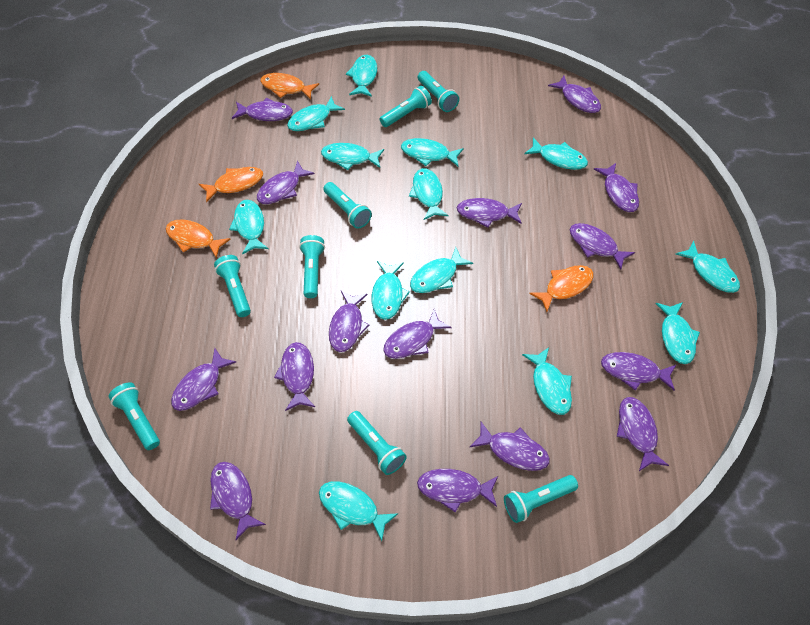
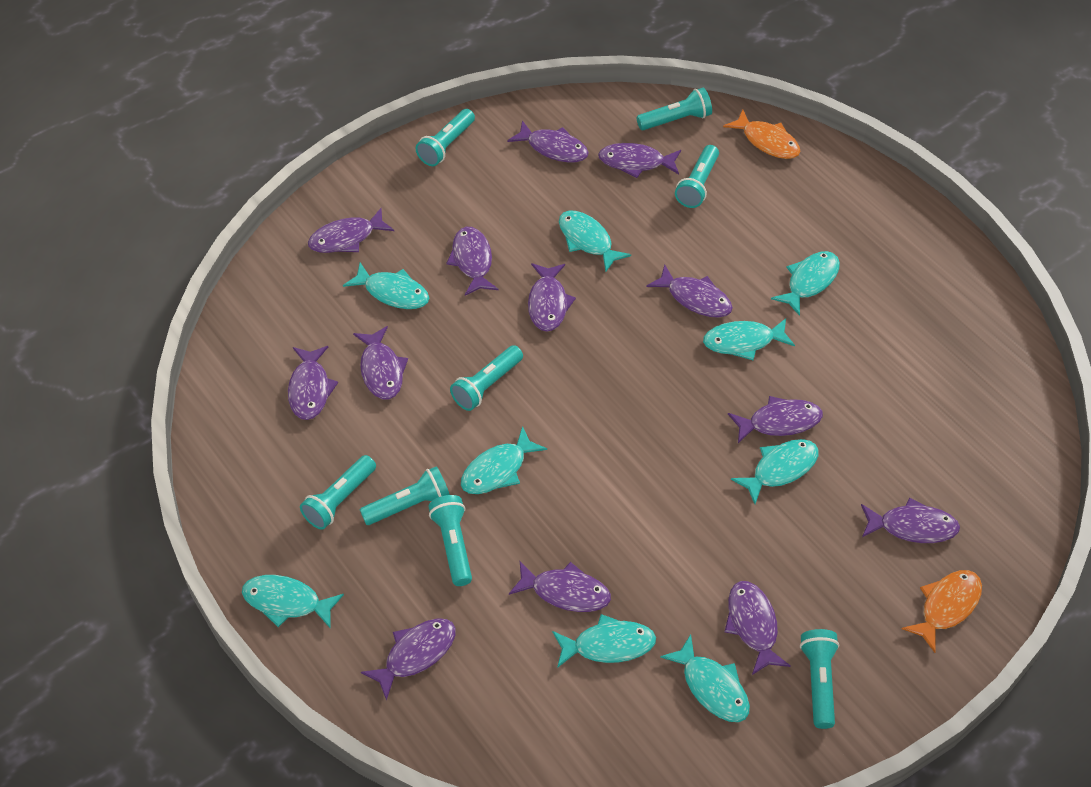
orange fish: 4 -> 2
purple fish: 15 -> 13
turquoise fish: 13 -> 9

